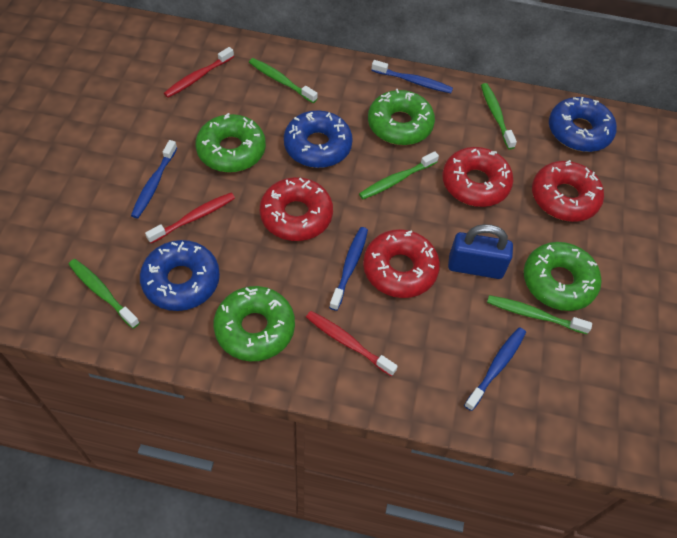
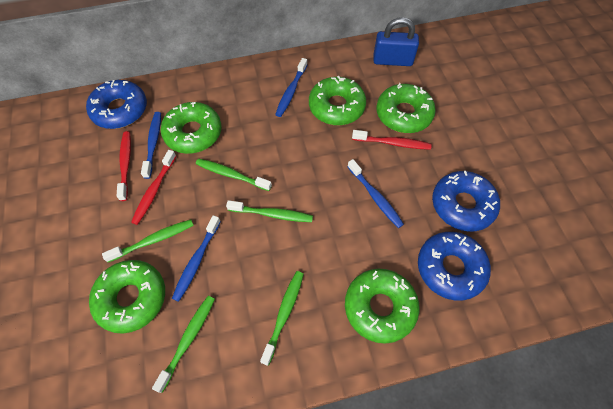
green donut: 4 -> 5
red donut: 4 -> 0

